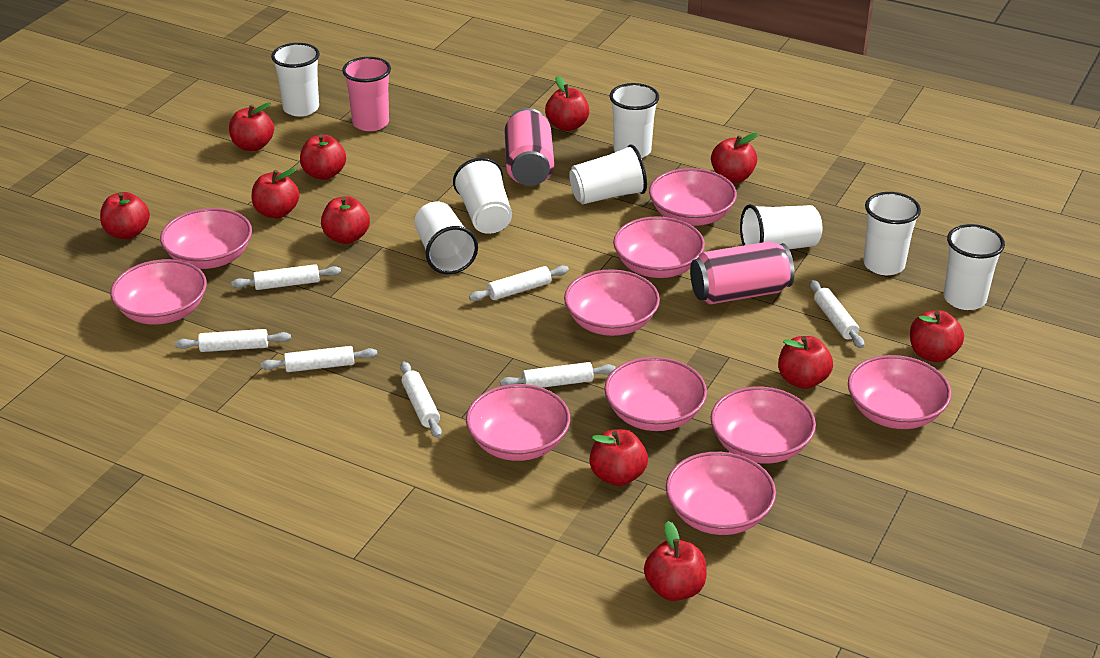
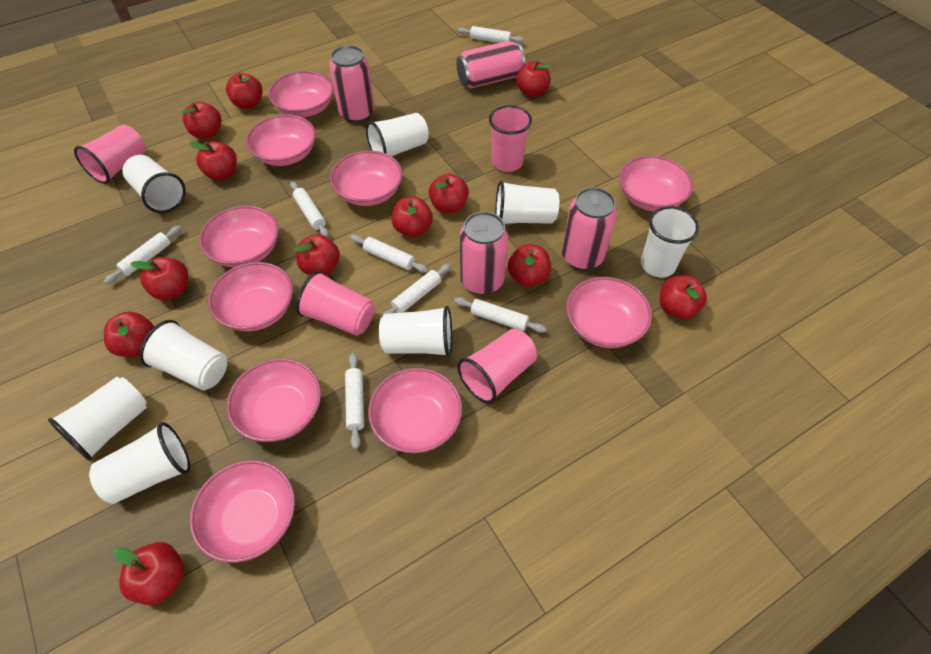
pink can: 2 -> 4
pink cup: 1 -> 4
red apple: 11 -> 12

